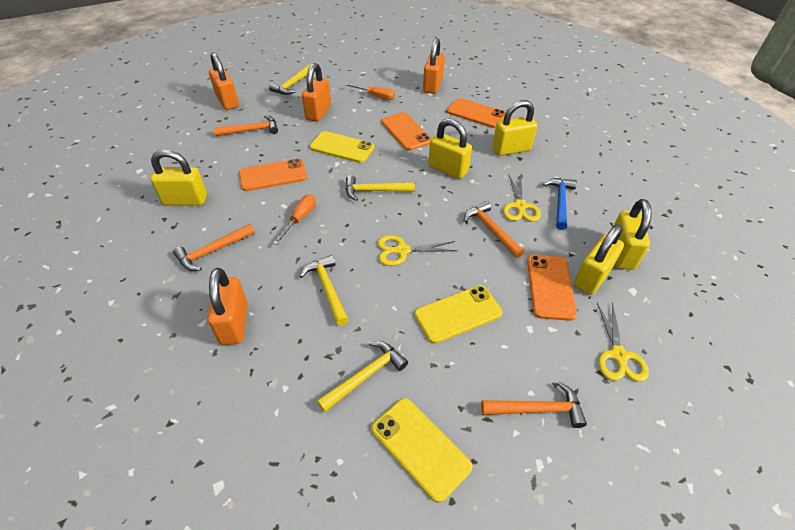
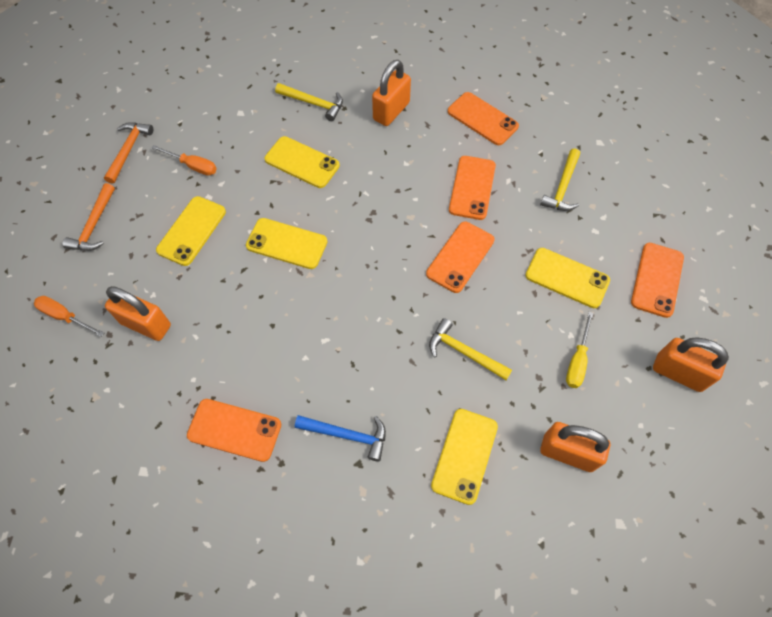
orange hammer: 4 -> 2
orange phone: 4 -> 5
yellow hammer: 4 -> 3
yellow padlock: 5 -> 0
yellow phone: 3 -> 5
yellow scissors: 3 -> 0
yellow screwdriver: 0 -> 1

